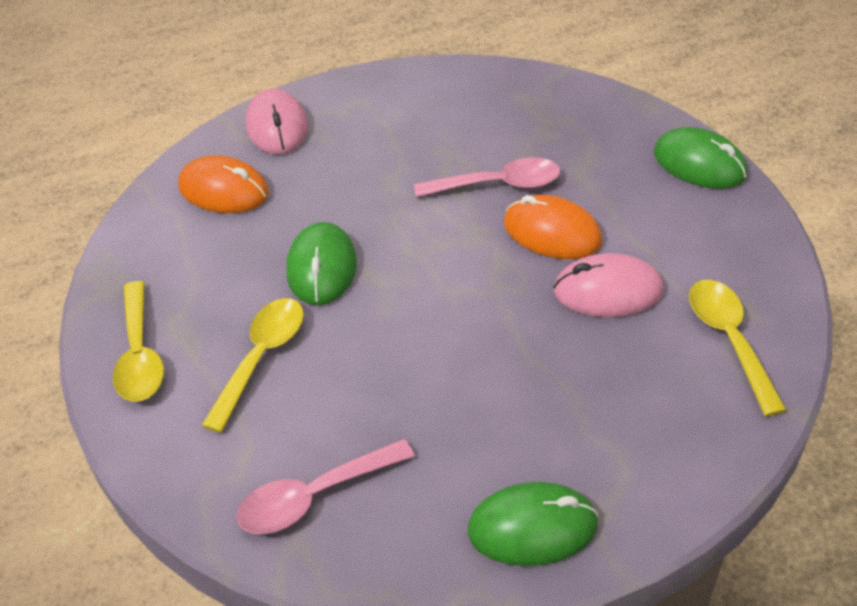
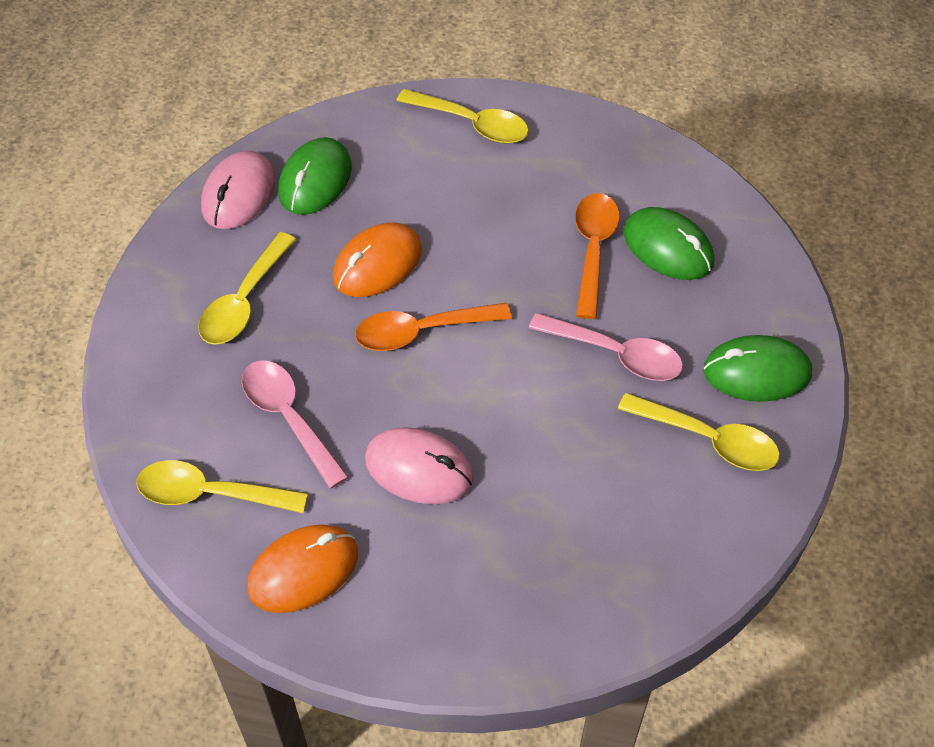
orange spoon: 0 -> 2
yellow spoon: 3 -> 4

